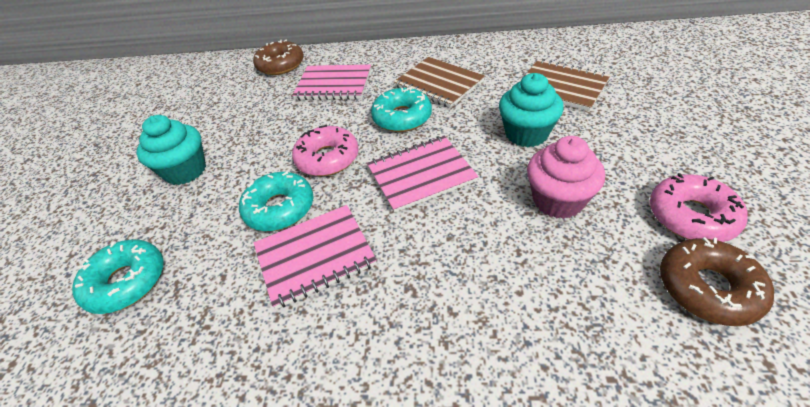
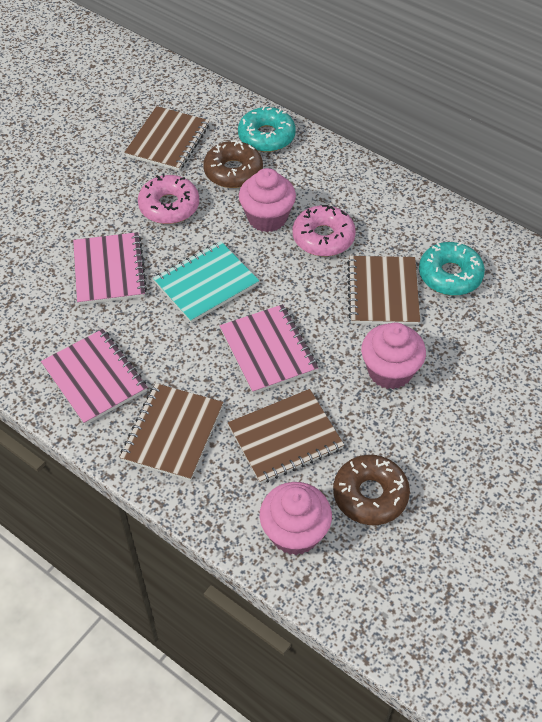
brown notebook: 2 -> 4
pink cupcake: 1 -> 3
turquoise cupcake: 2 -> 0
turquoise donut: 3 -> 2
turquoise notebook: 0 -> 1

